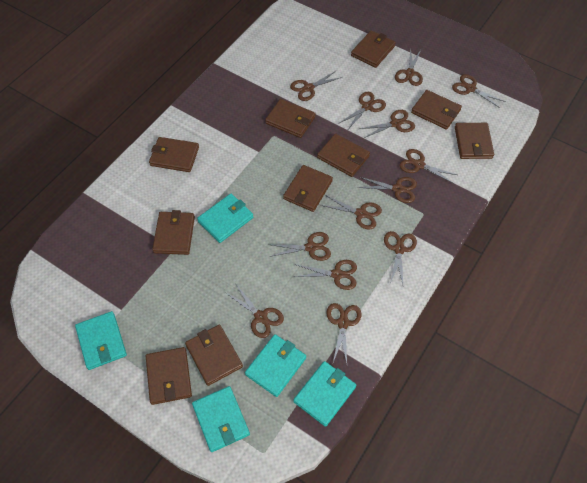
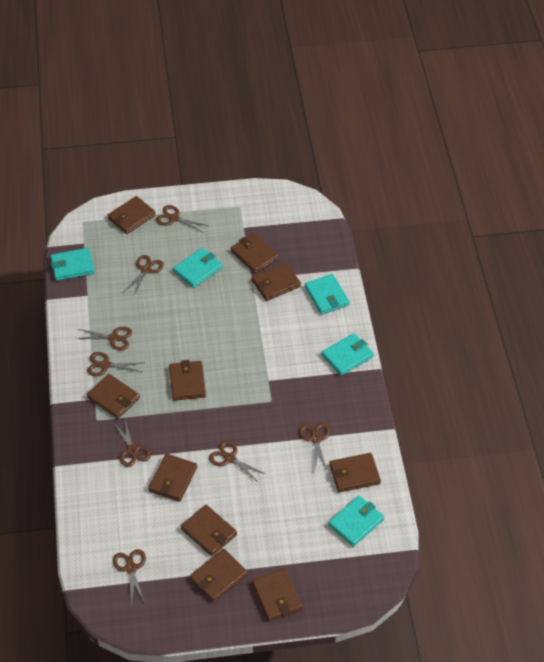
brown scissors: 13 -> 8

